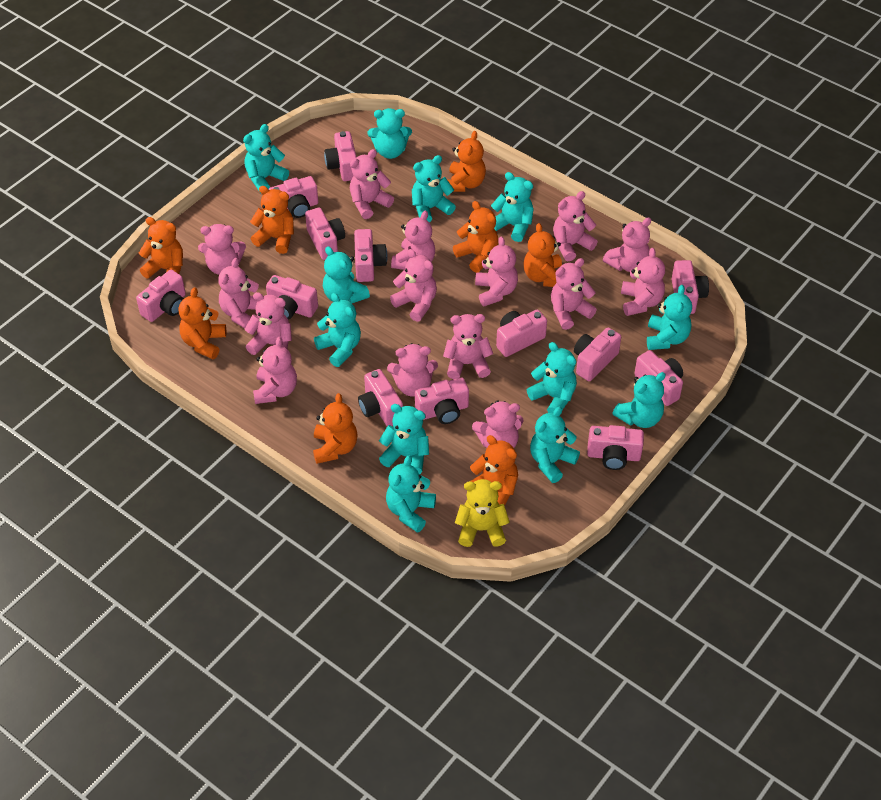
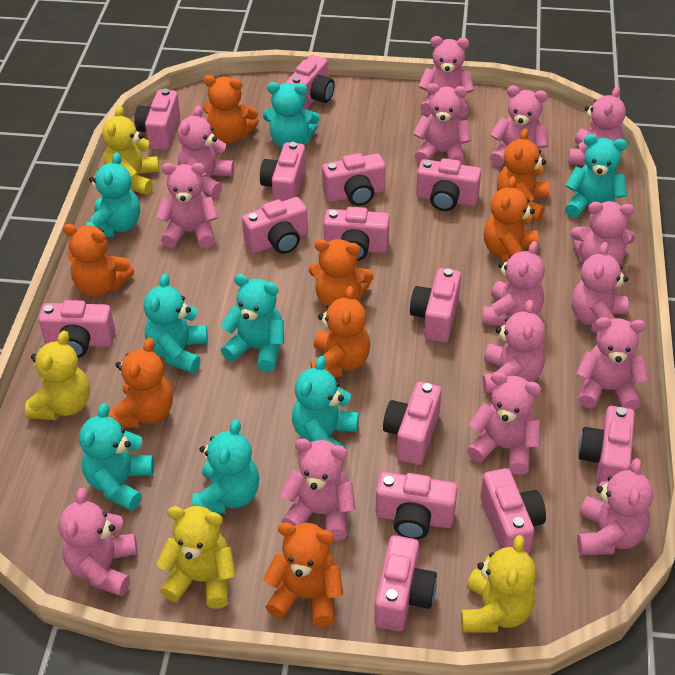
pink camera: 13 -> 14
turquoise teddy bear: 12 -> 8
yellow teddy bear: 1 -> 4

